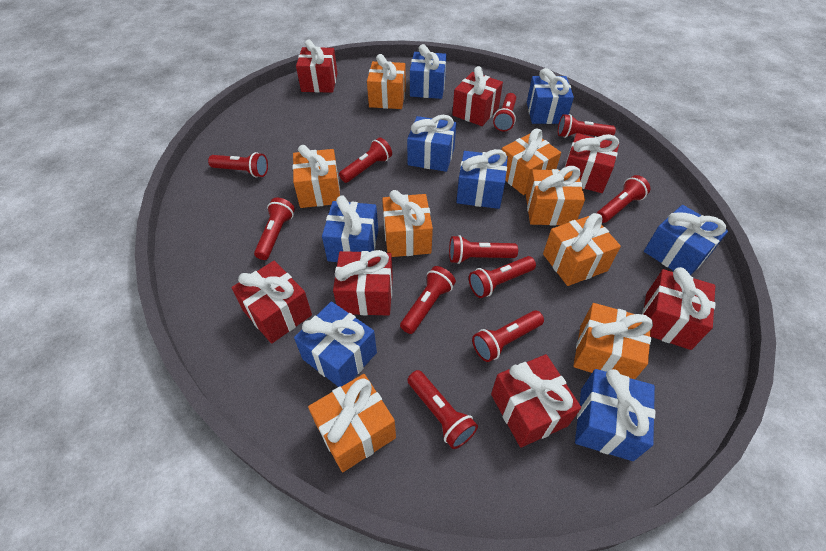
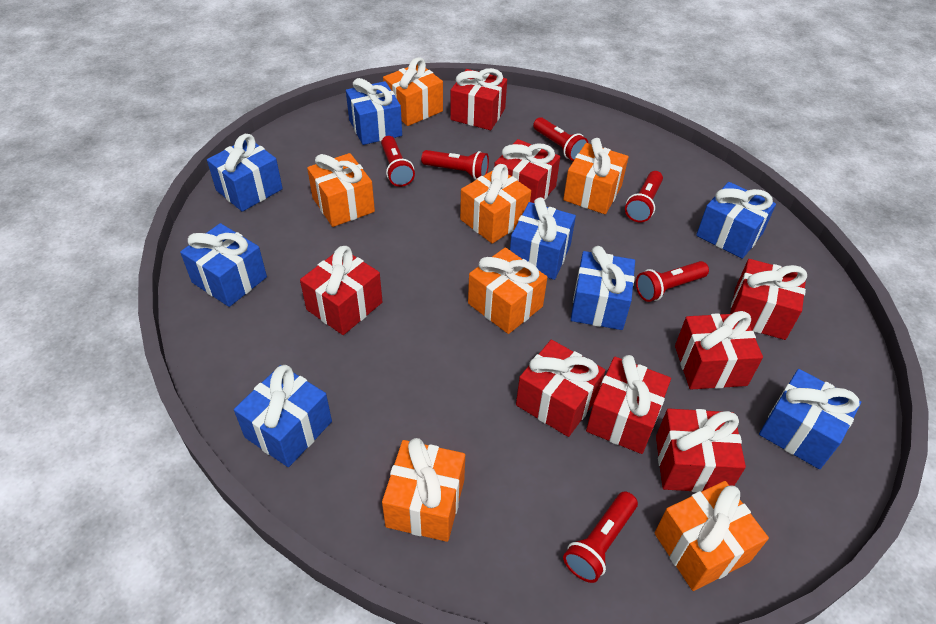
orange gift: 8 -> 7
red flashlight: 11 -> 6
red gift: 7 -> 8

